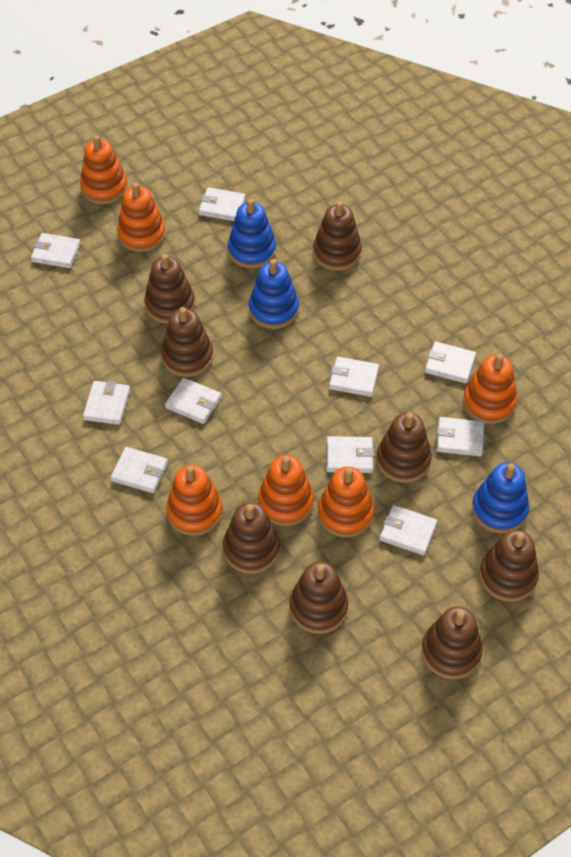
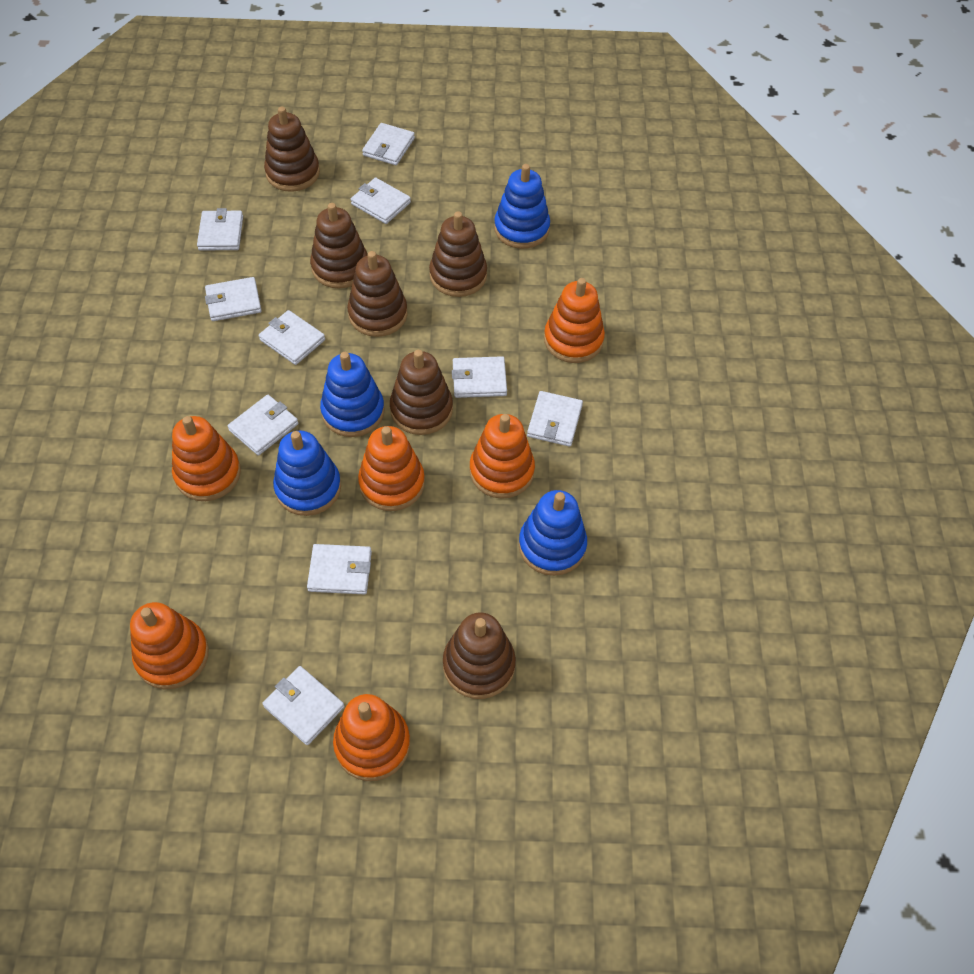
blue stacking toy: 3 -> 4
brown stacking toy: 8 -> 6

